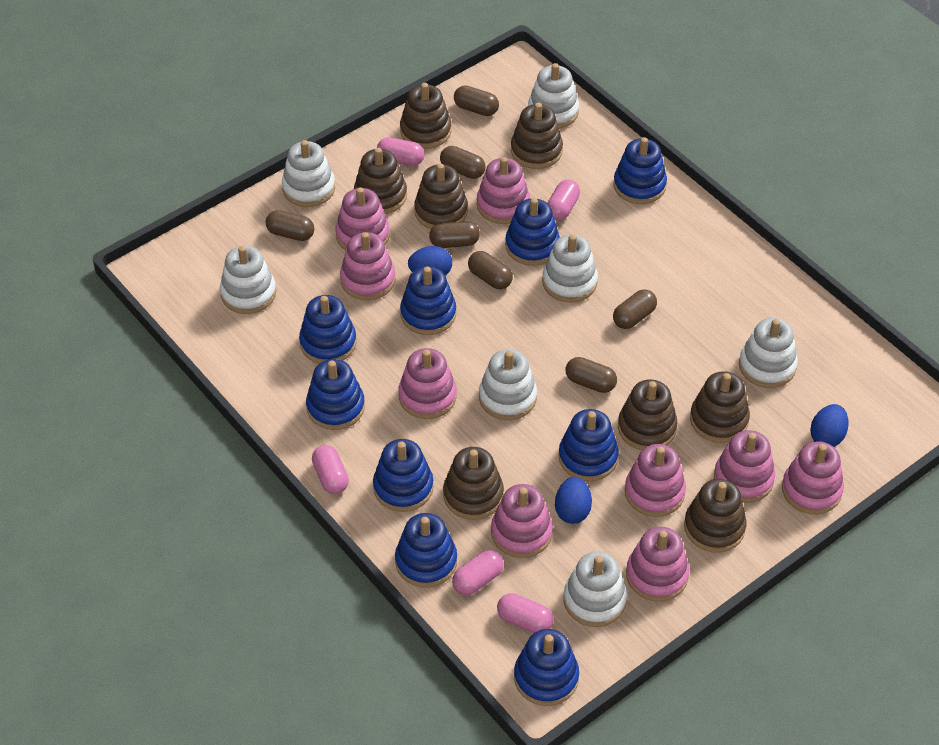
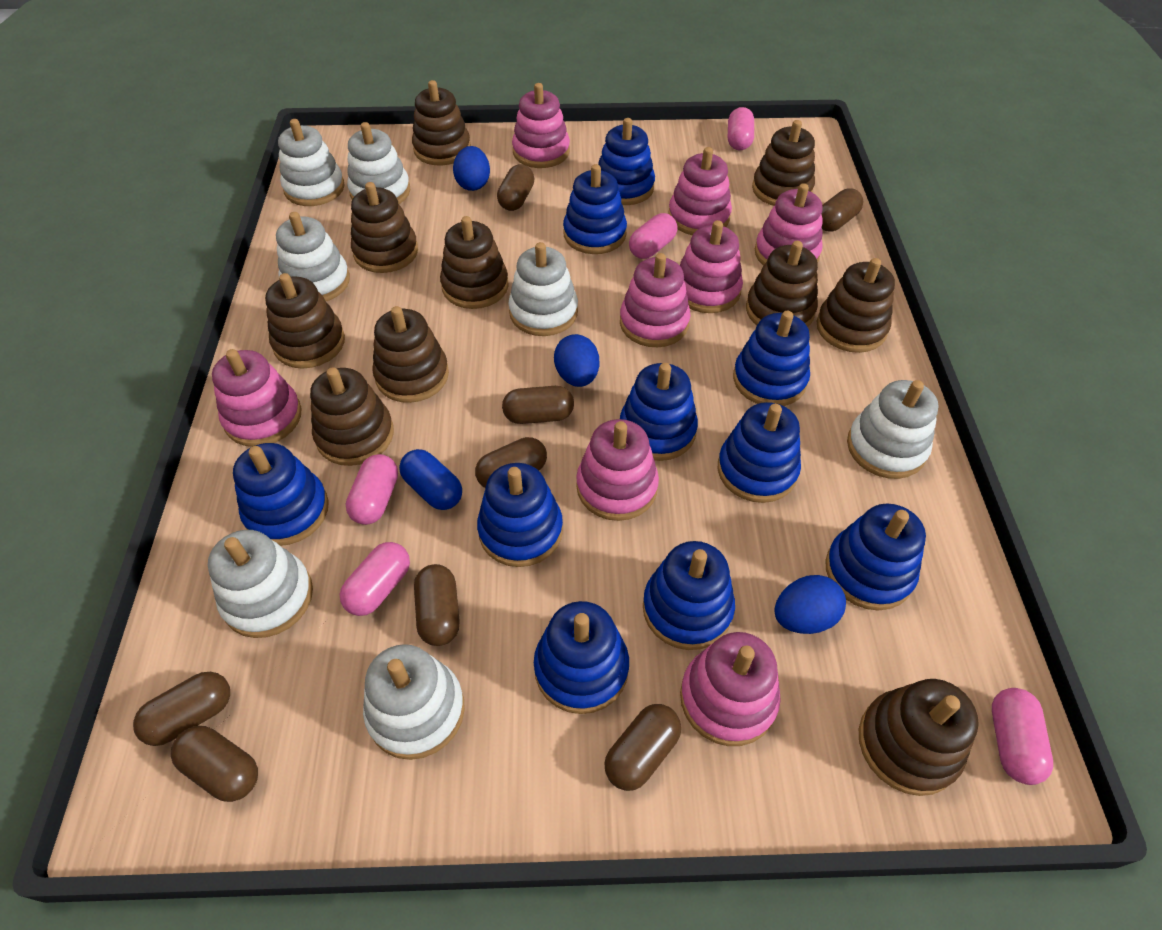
blue capsule: 0 -> 1
blue stacking toy: 9 -> 10
brown capsule: 7 -> 8
brown stacking toy: 8 -> 10
pink stacking toy: 9 -> 8

